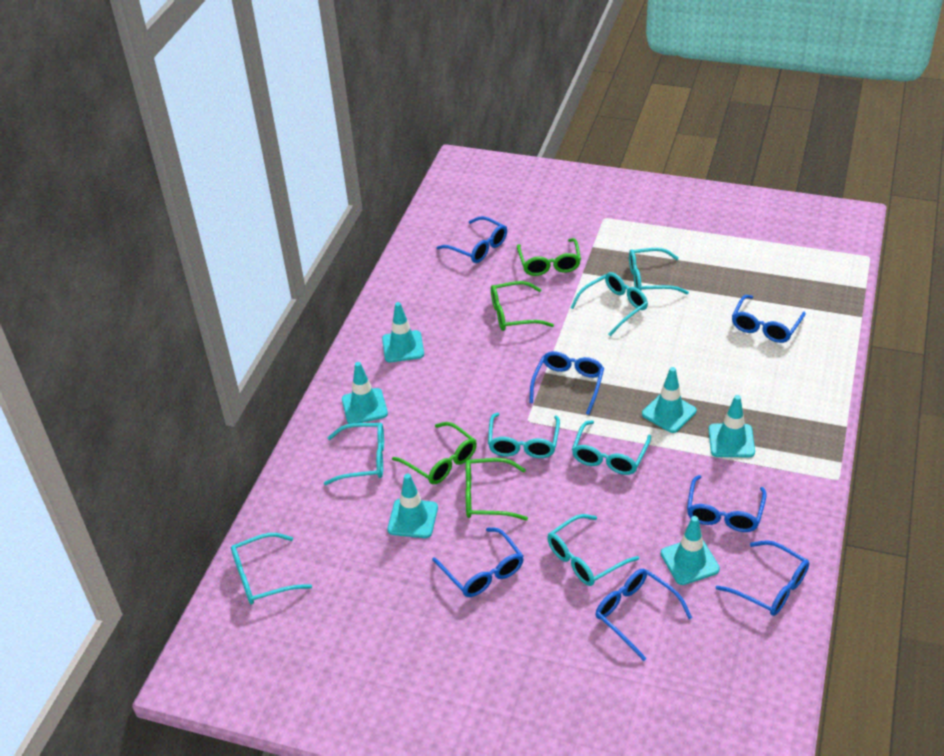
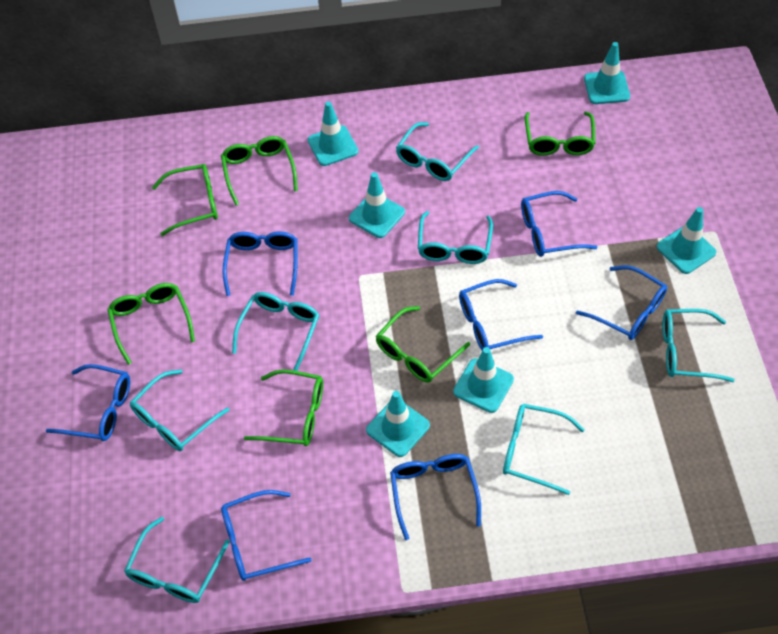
green glasses: 4 -> 6

